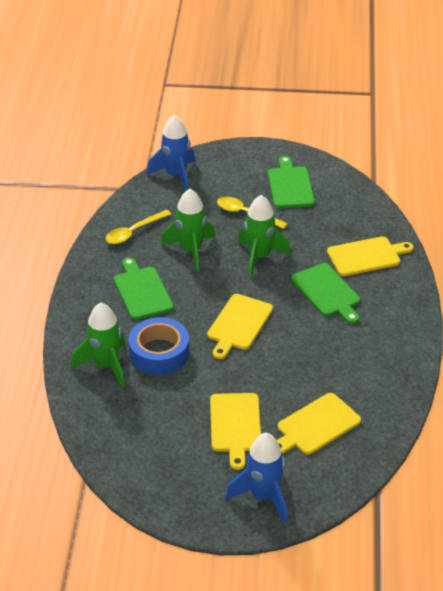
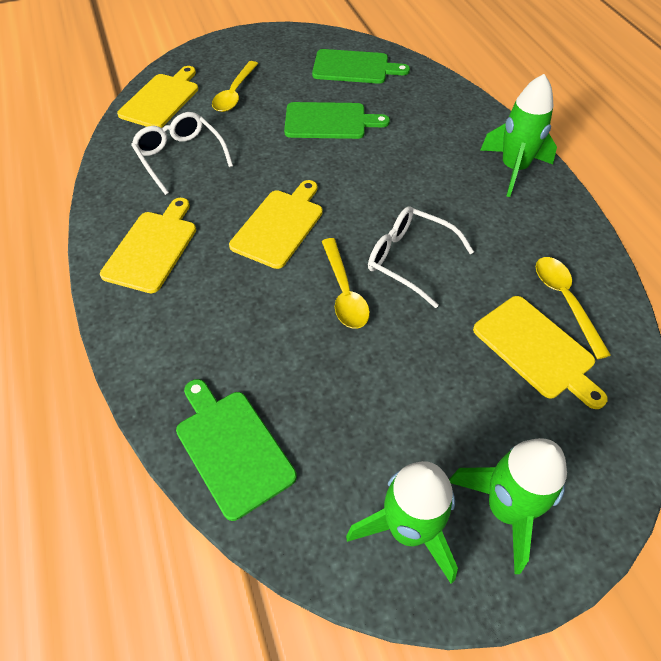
blue rocket: 2 -> 0
blue tape: 1 -> 0
white glasses: 0 -> 2
yellow spoon: 2 -> 3

